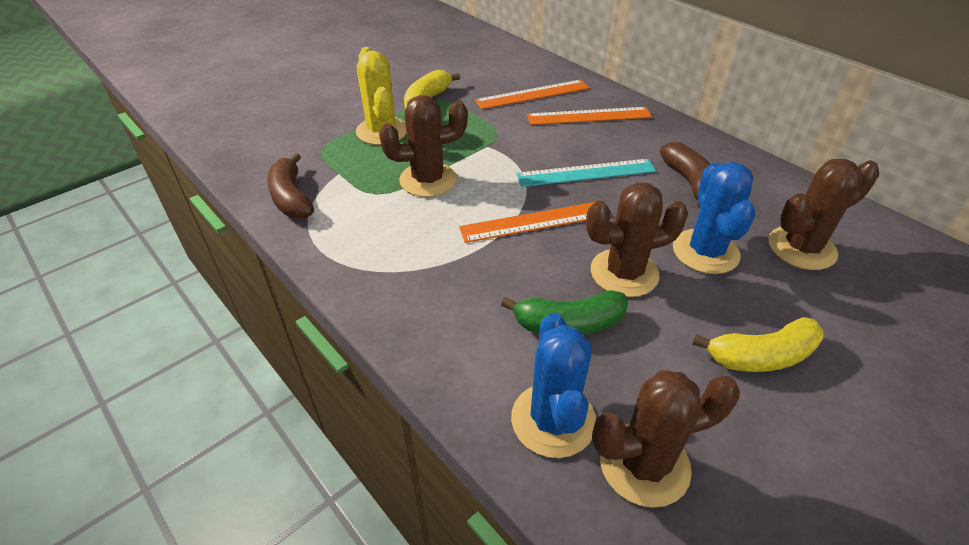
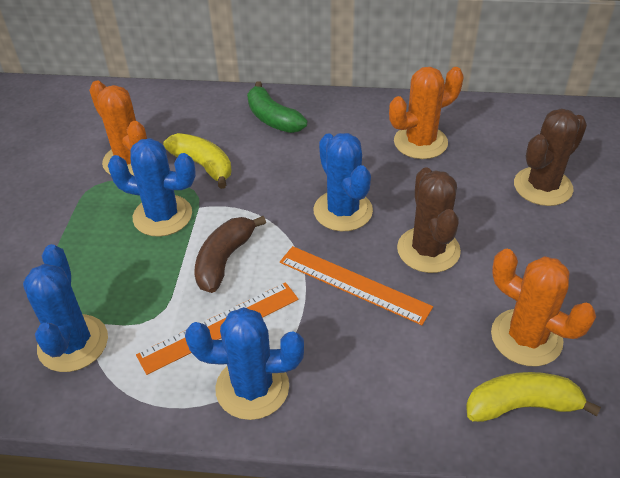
blue cactus: 2 -> 4
brown banana: 2 -> 1
brown cactus: 4 -> 2
orange cactus: 0 -> 3
orange ruler: 3 -> 2
turquoise ruler: 1 -> 0
yellow cactus: 1 -> 0

